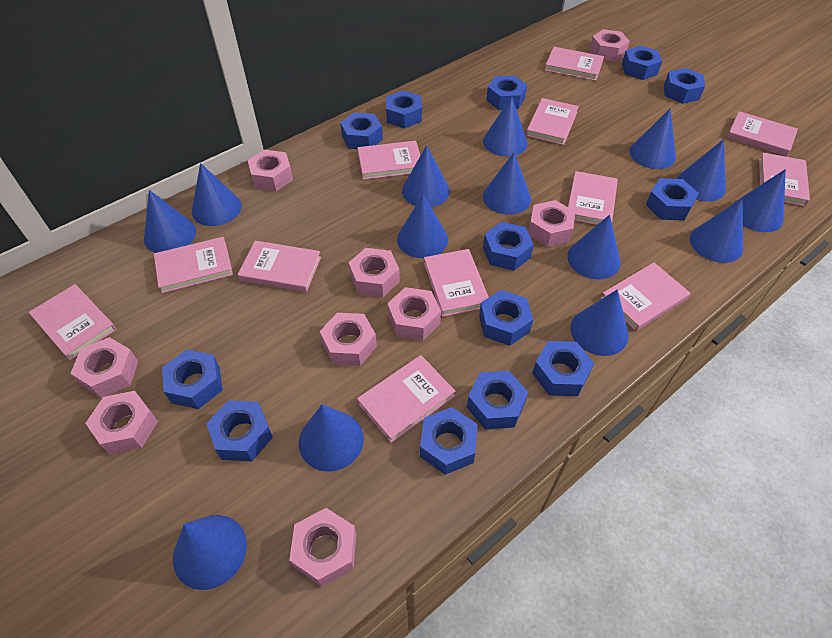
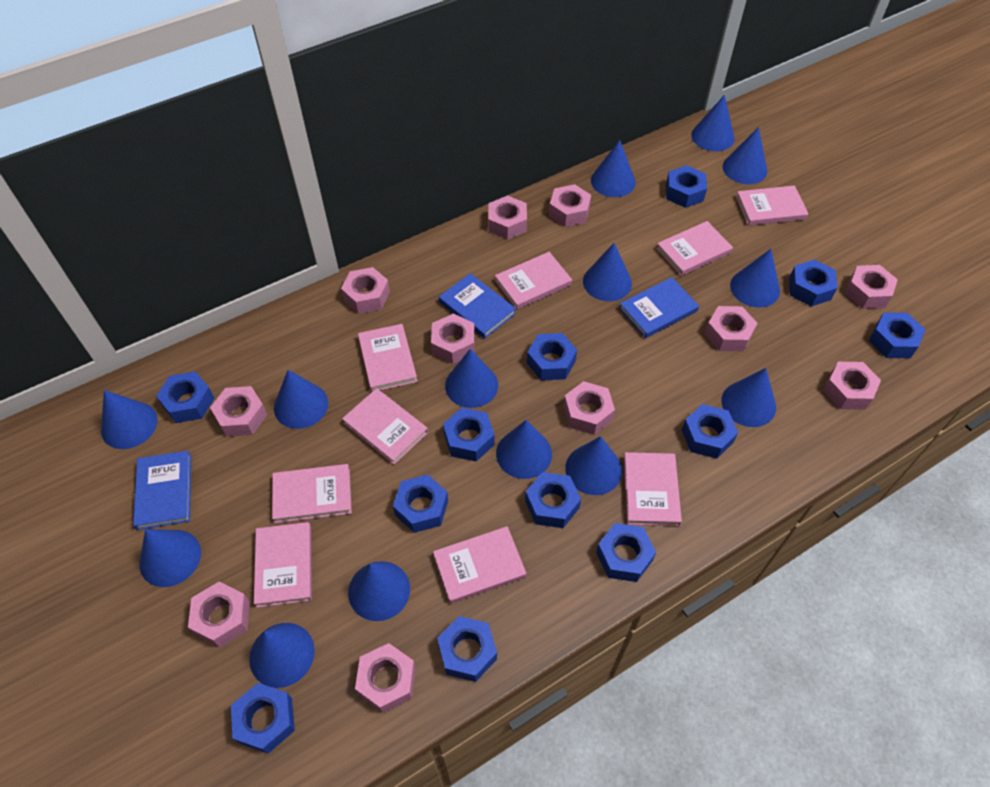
blue book: 0 -> 3
blue nut: 13 -> 12
pink book: 12 -> 9
pink nut: 9 -> 11

